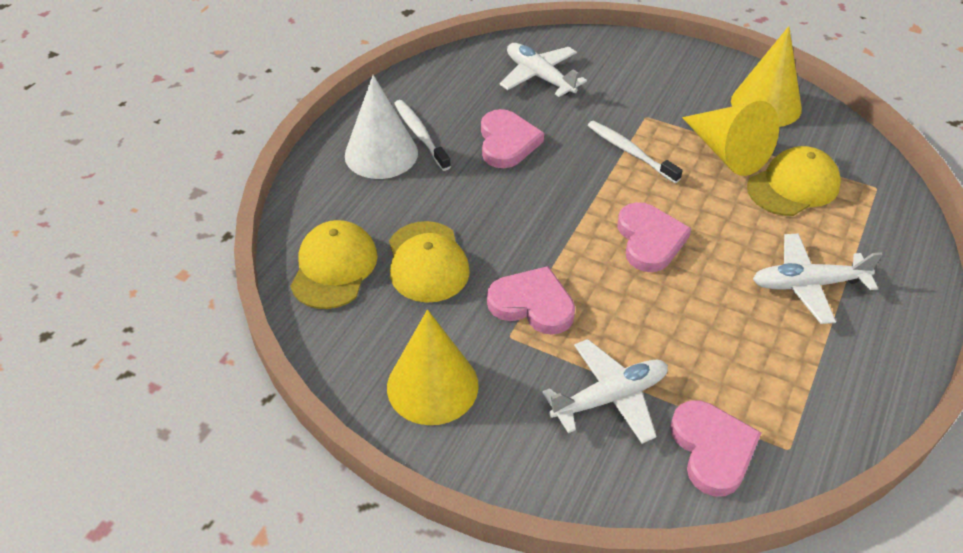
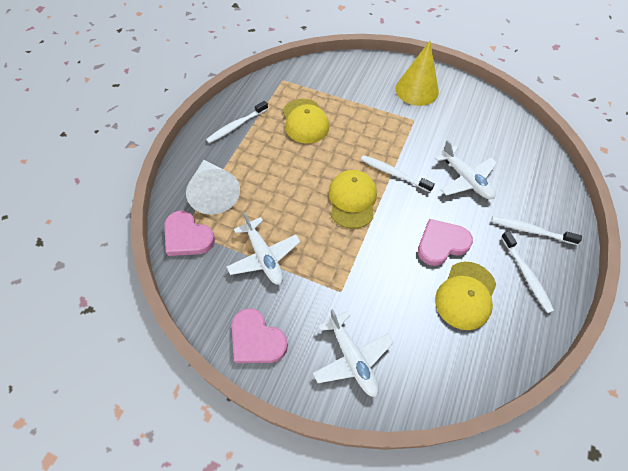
pink heart: 4 -> 3
white toothbrush: 2 -> 4
yellow cone: 3 -> 1

